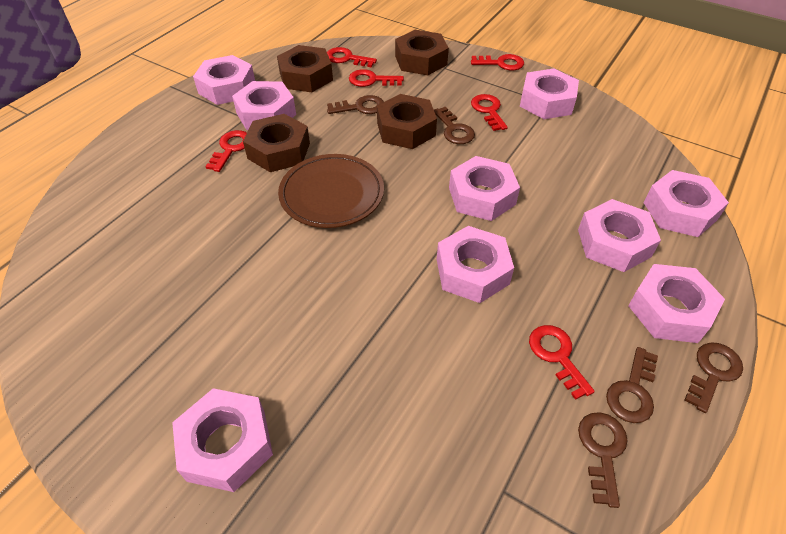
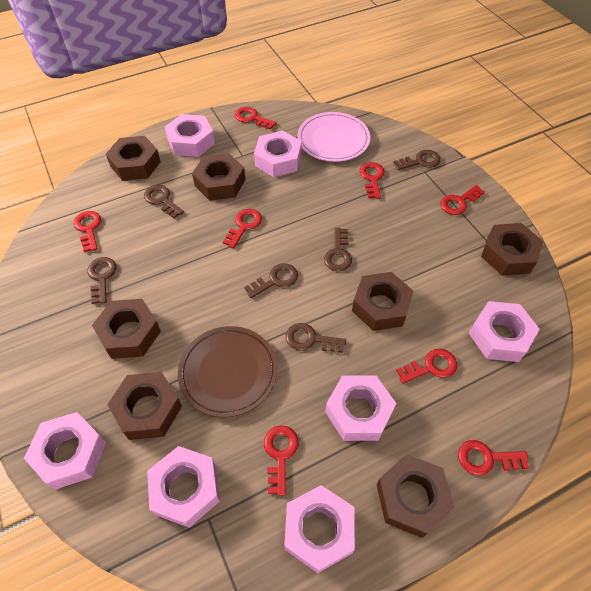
brown key: 5 -> 6
brown nut: 4 -> 7
pink nut: 9 -> 7
pink plate: 0 -> 1
red key: 6 -> 8

